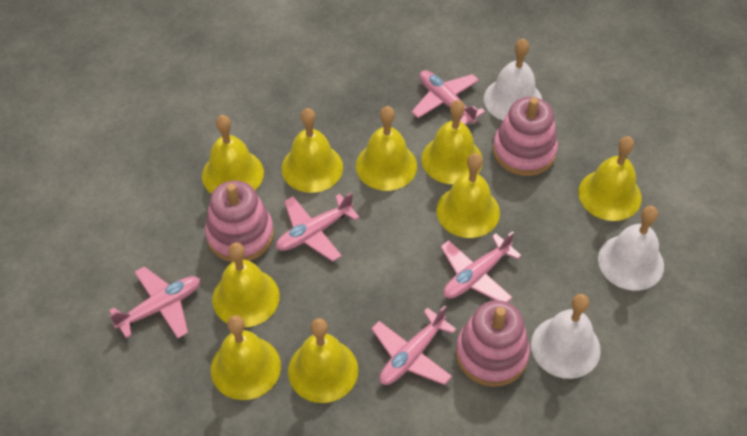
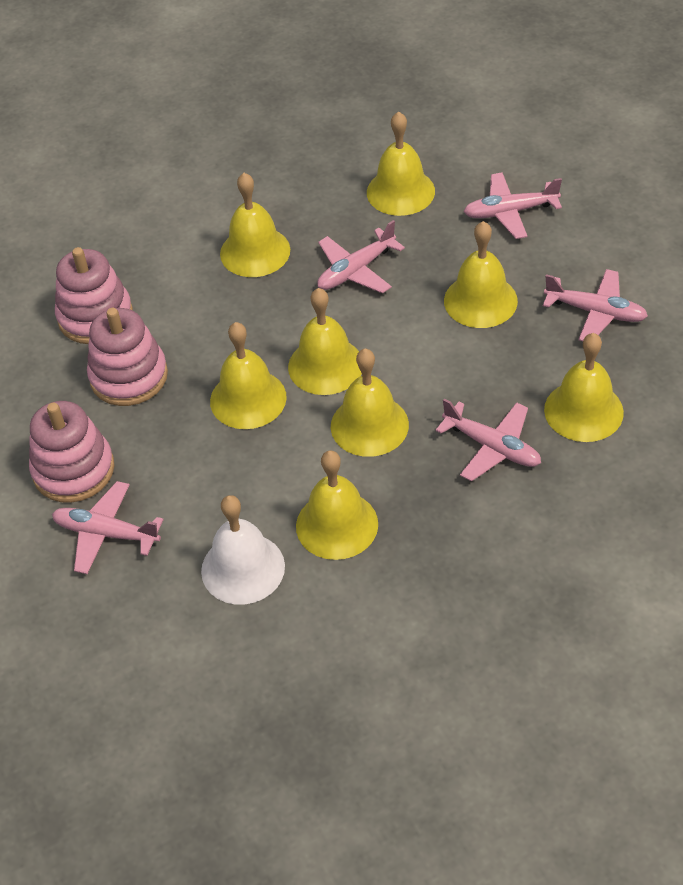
white bell: 3 -> 1
yellow bell: 9 -> 8

